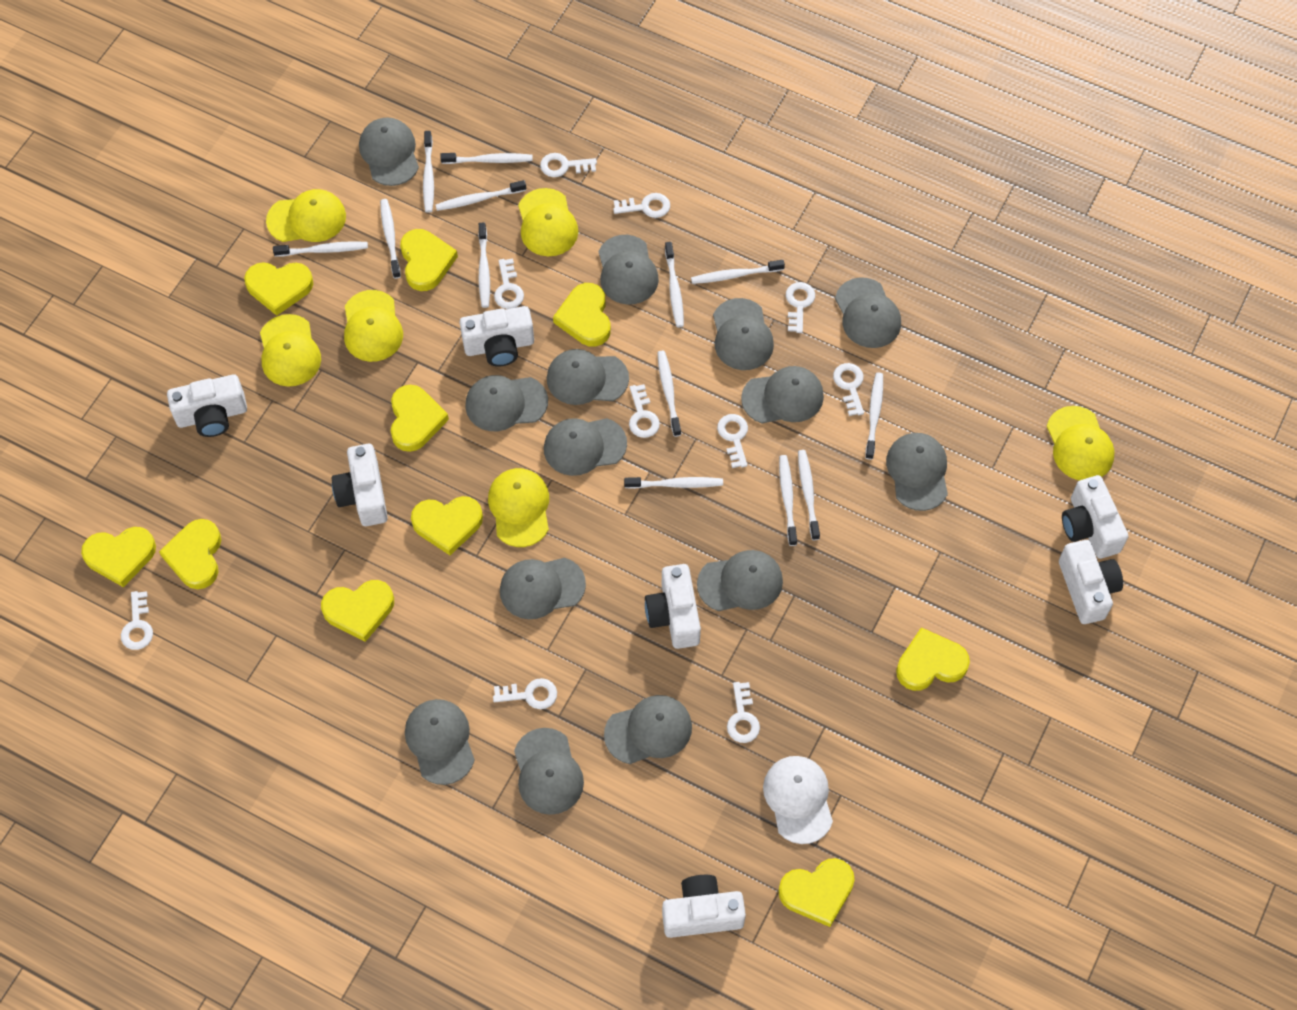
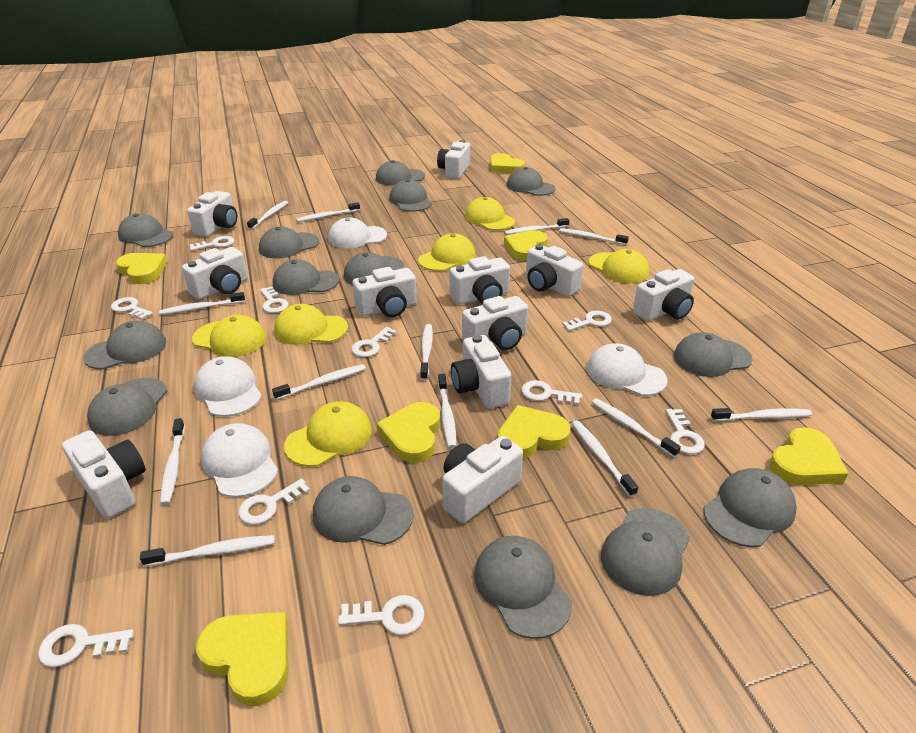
white camera: 7 -> 11
white cap: 1 -> 4
yellow heart: 10 -> 7

